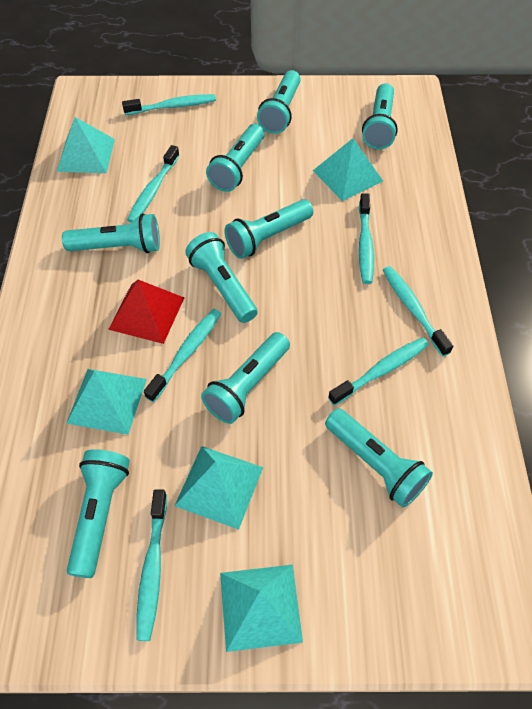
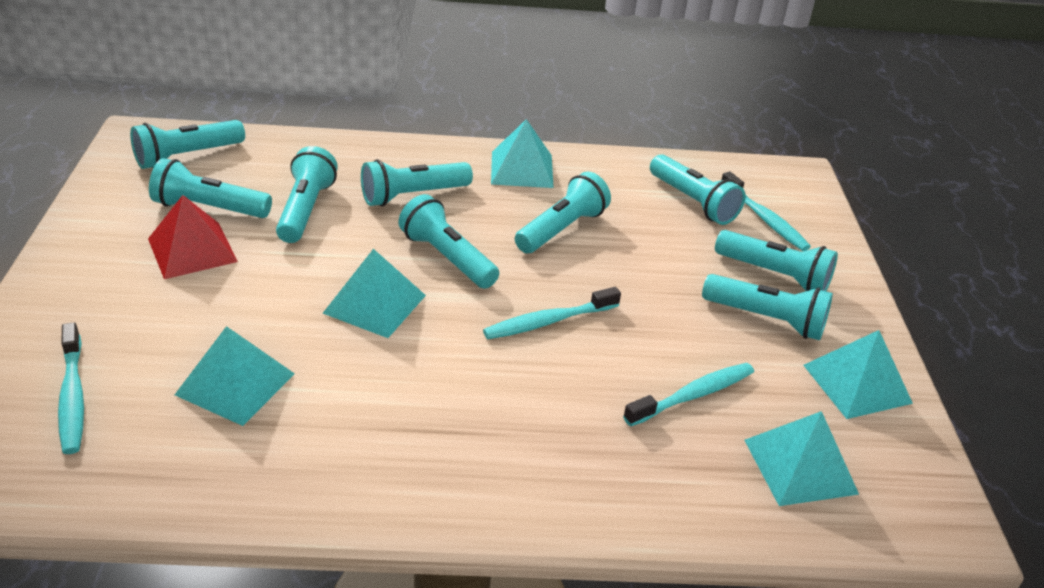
turquoise toothbrush: 7 -> 4

